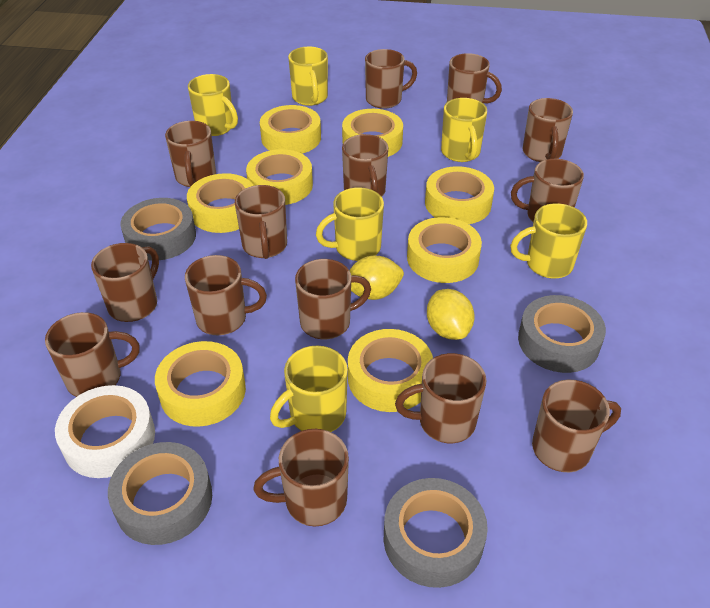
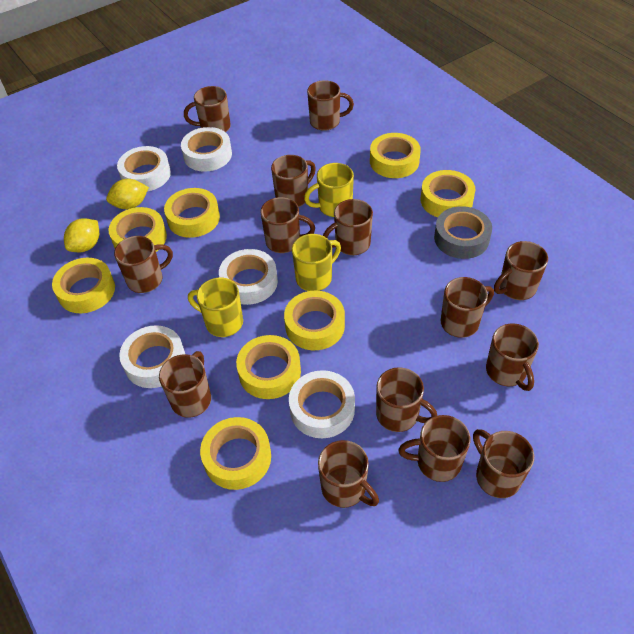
grey tape: 4 -> 1
white tape: 1 -> 5
yellow mug: 6 -> 3

